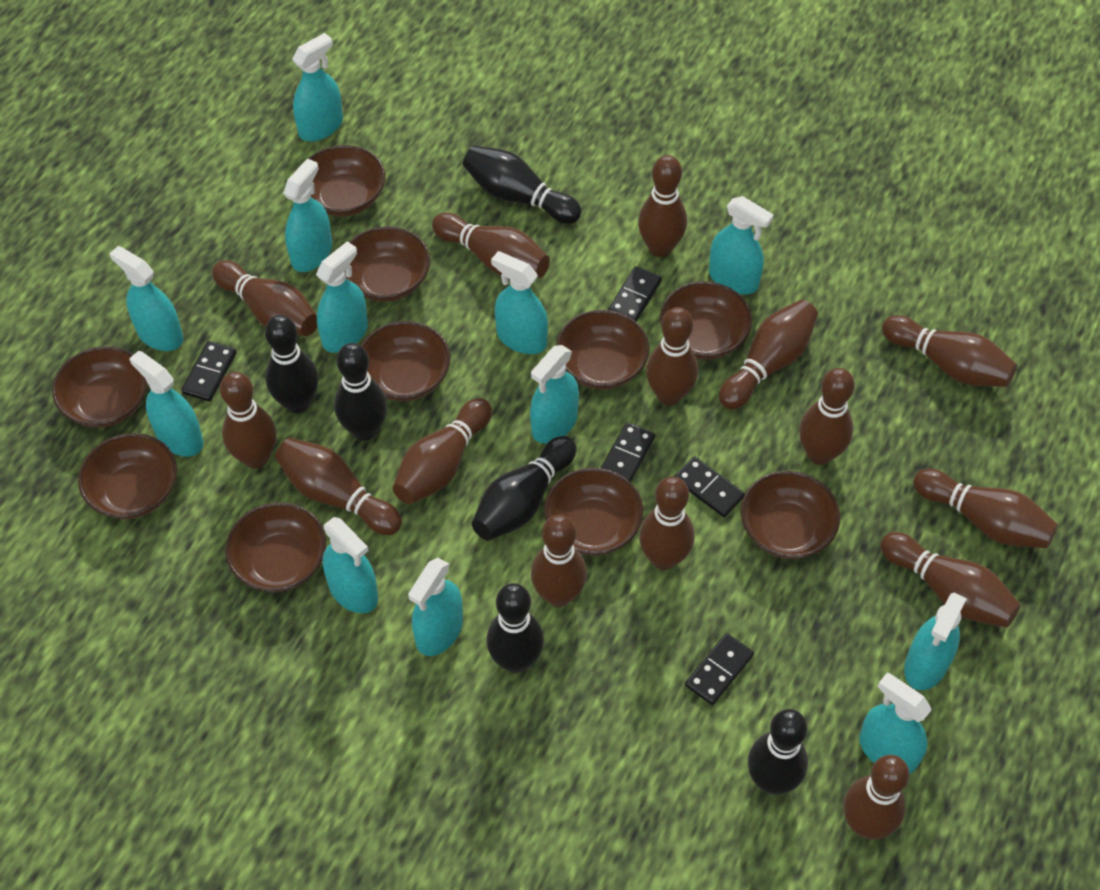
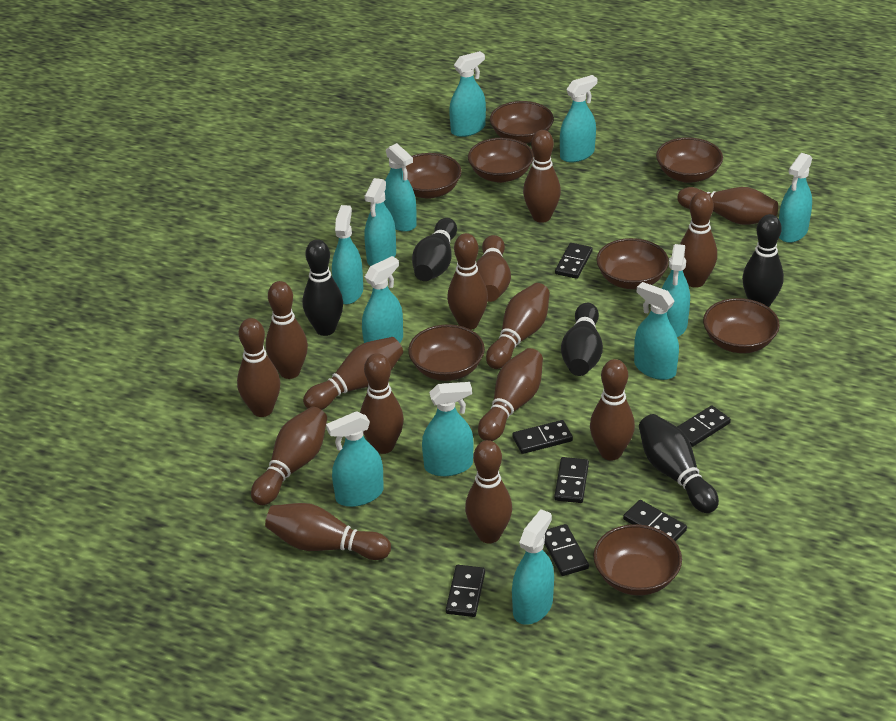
black bowling pin: 6 -> 5
black domino: 5 -> 7
brown bowl: 10 -> 8

